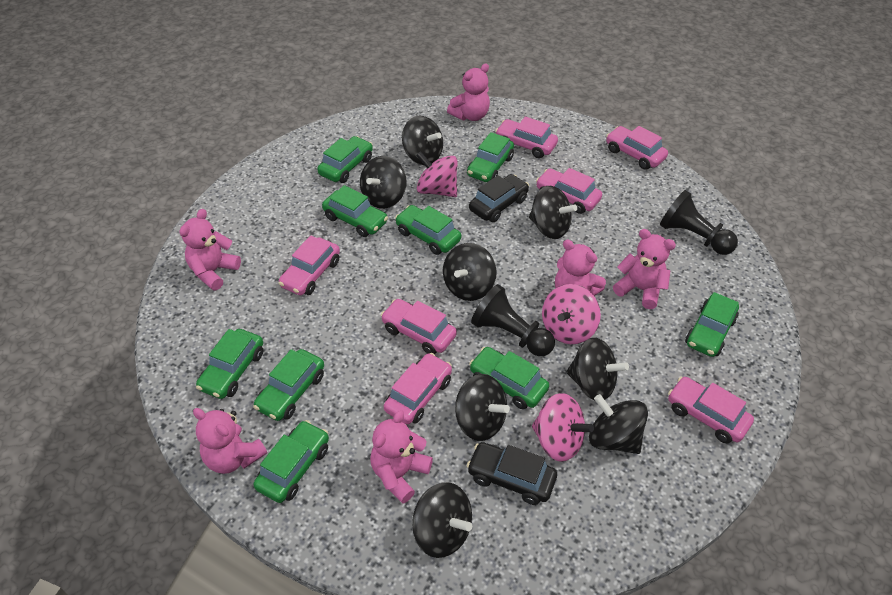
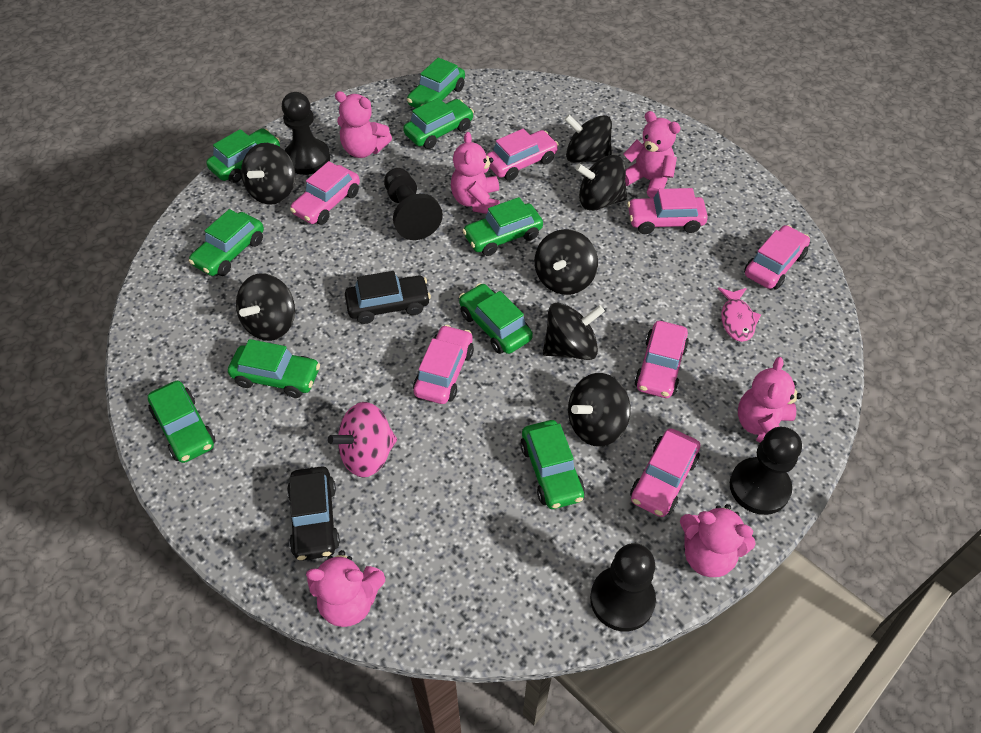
black pawn: 2 -> 4
black spinning top: 8 -> 7
pink fish: 0 -> 1
pink spinning top: 3 -> 1

